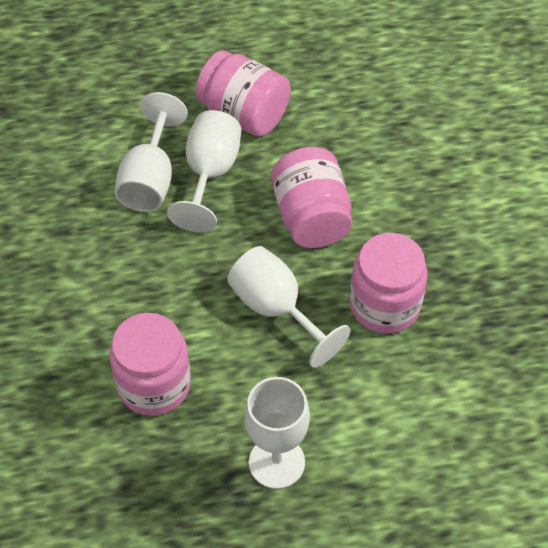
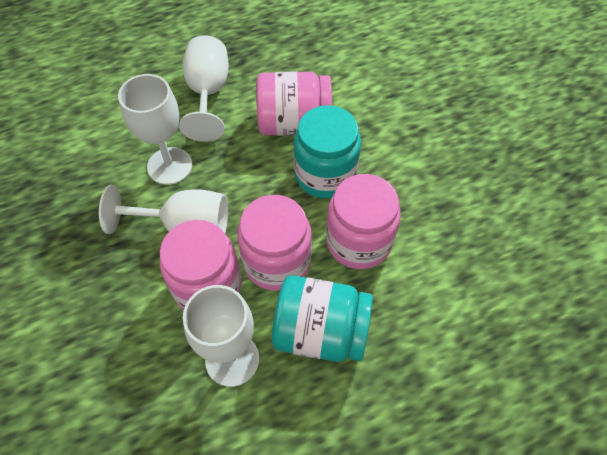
turquoise jar: 0 -> 2

